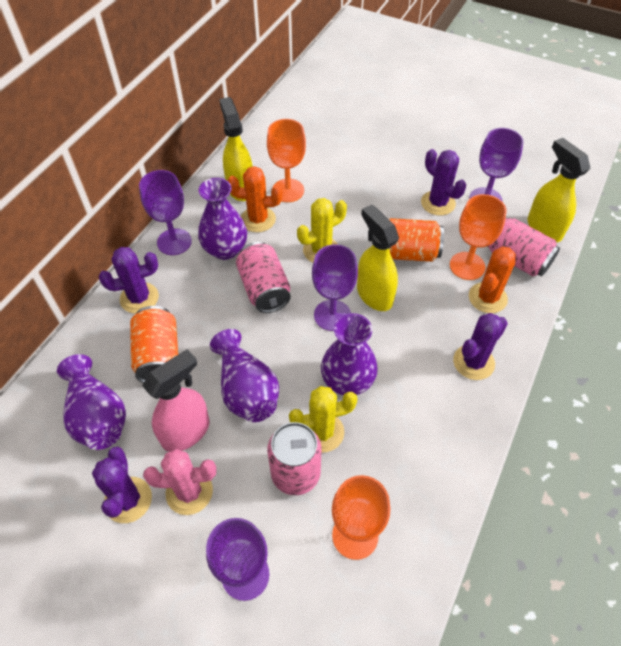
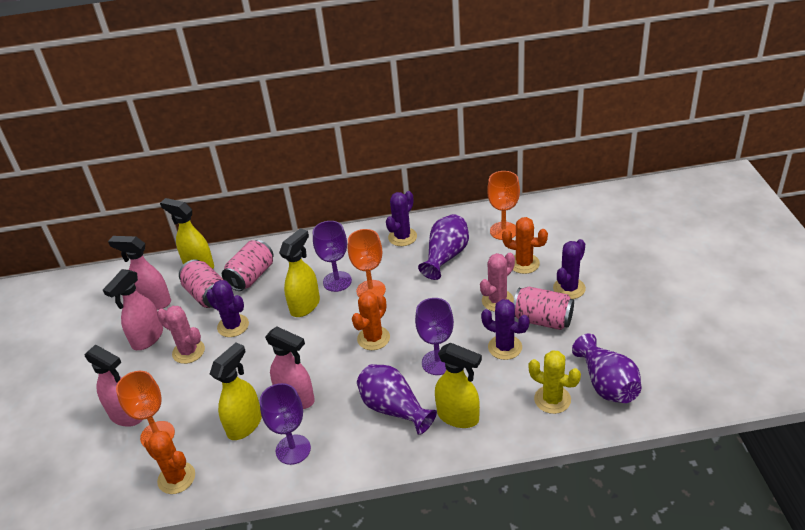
orange cactus: 2 -> 3
orange can: 2 -> 0
pink cactus: 1 -> 2
pink spray bottle: 1 -> 4
purple goblet: 4 -> 3
purple vase: 4 -> 3
yellow cactus: 2 -> 1
yellow spray bottle: 3 -> 4

